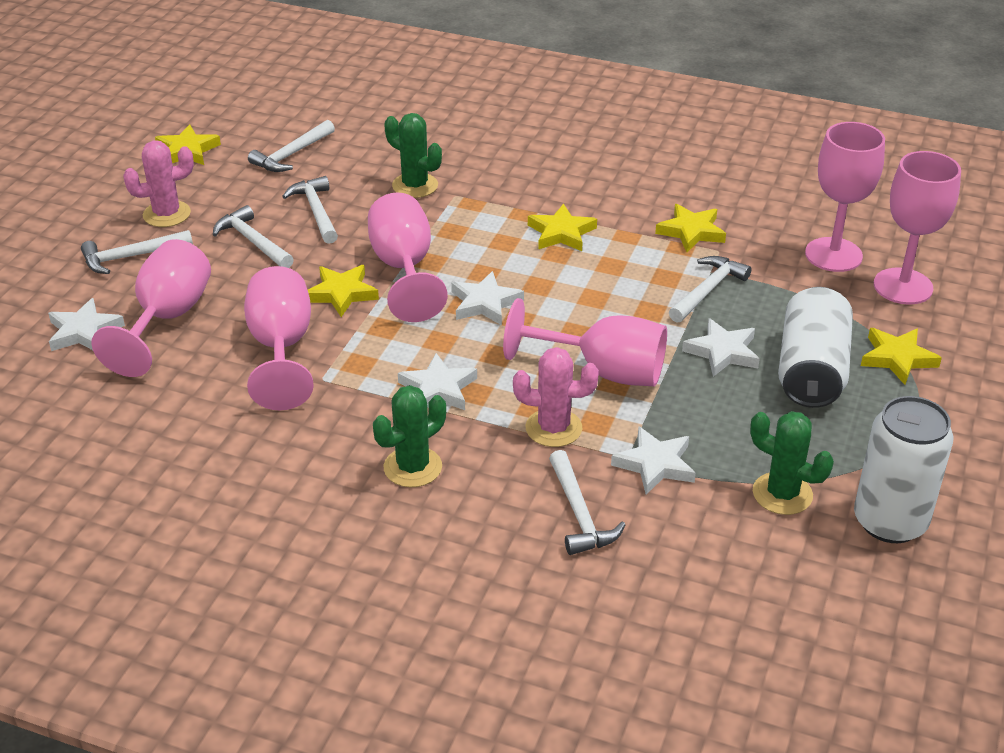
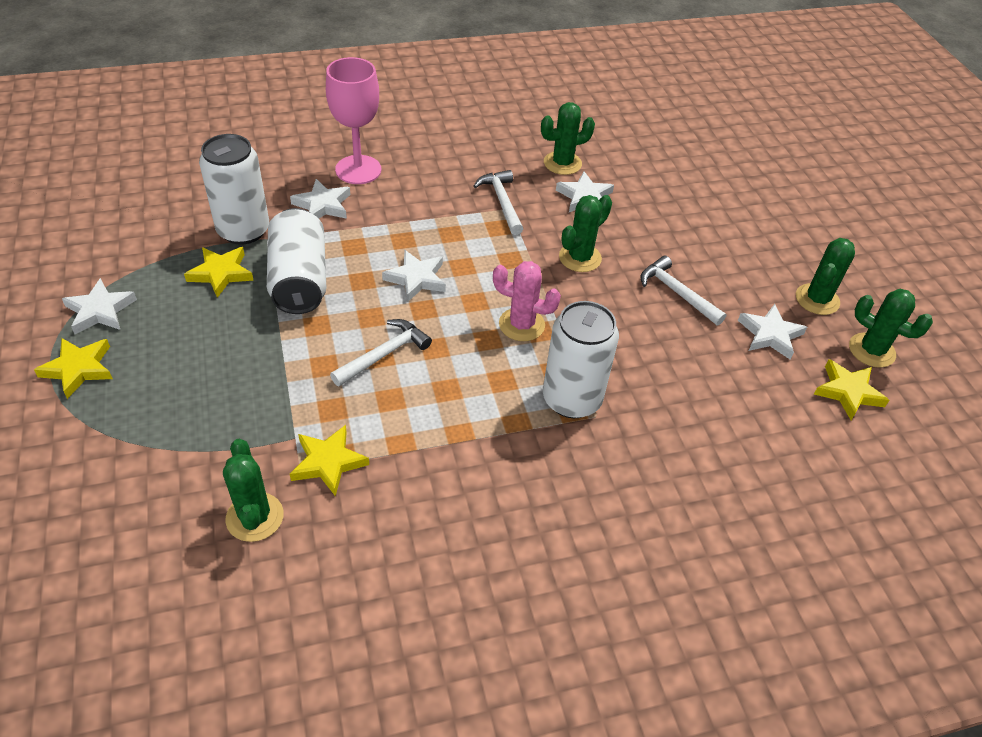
green cactus: 3 -> 5
pink cactus: 2 -> 1
pink goblet: 6 -> 1
white can: 2 -> 3
white hammer: 6 -> 3
yellow star: 5 -> 4

